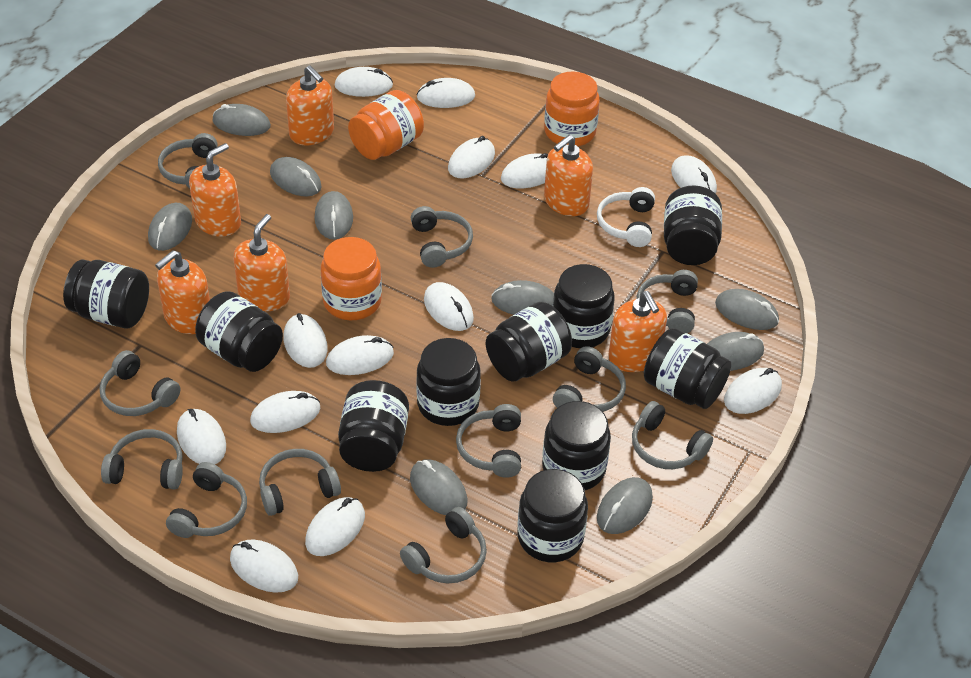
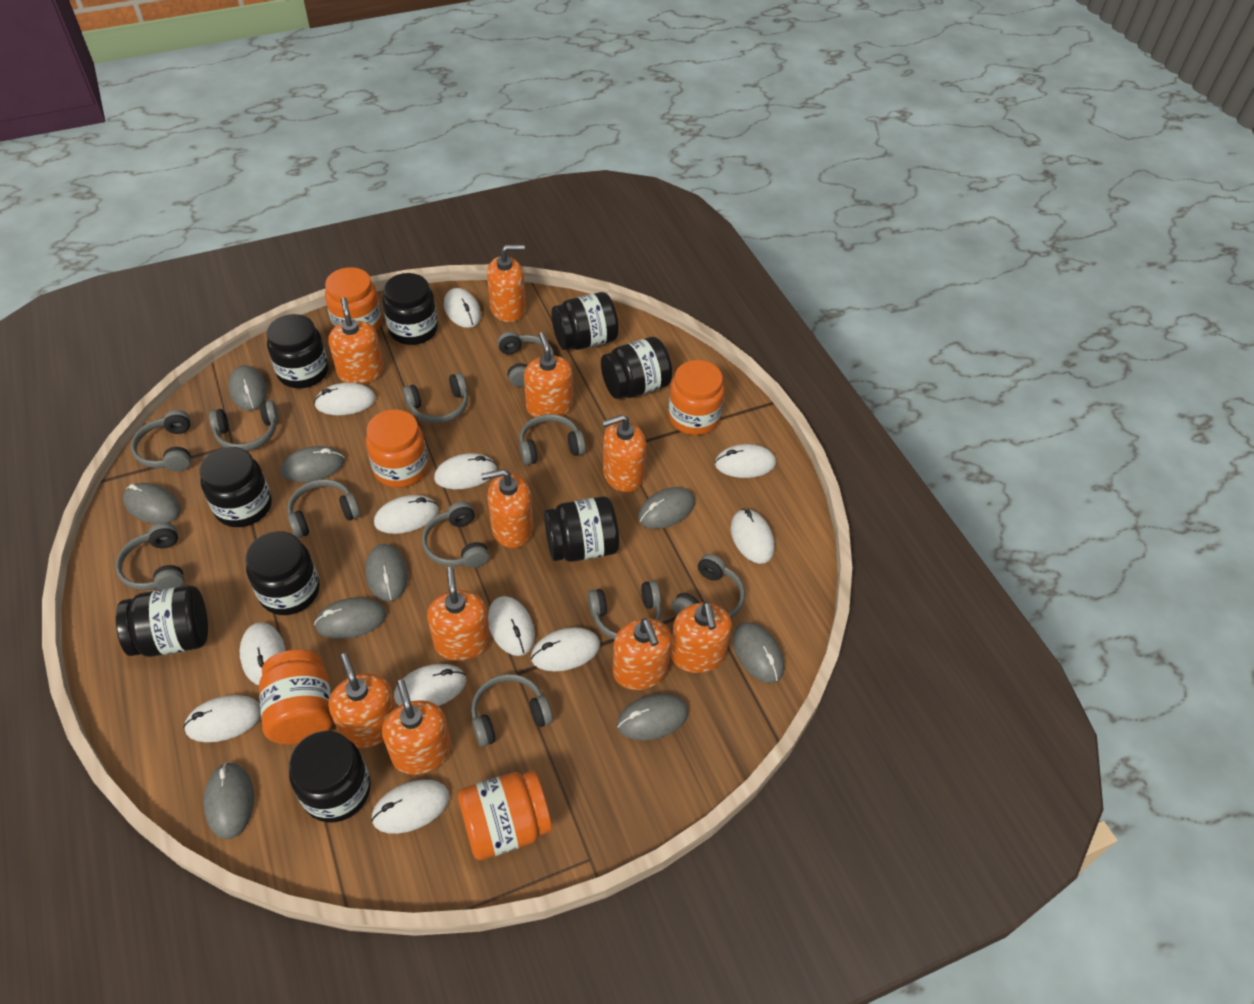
black jar: 10 -> 9
orange jar: 3 -> 5
orange soap dispenser: 6 -> 10
white headphones: 1 -> 0
white mouse: 13 -> 12

